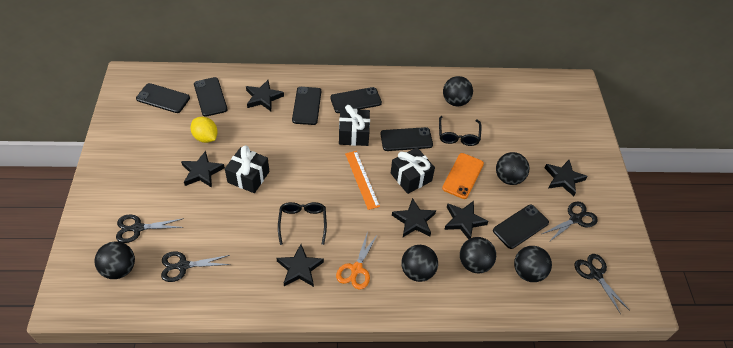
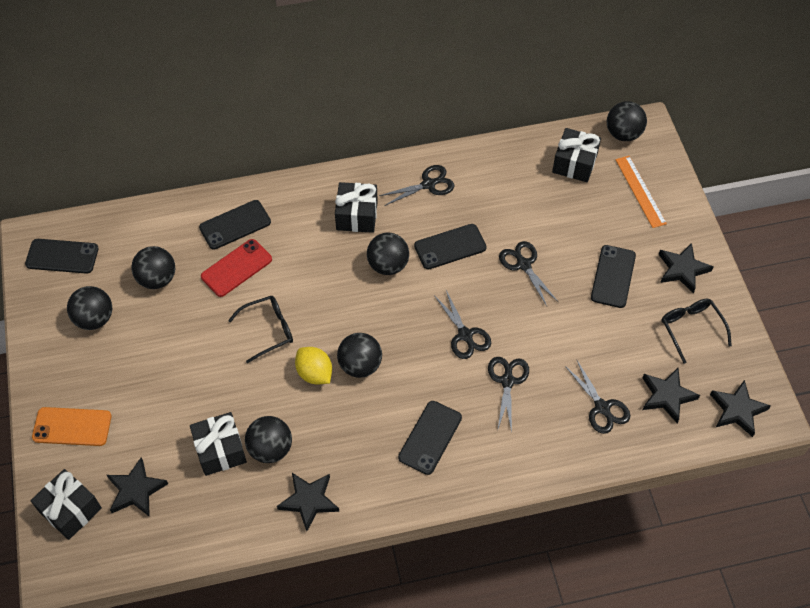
black gift: 3 -> 4
black phone: 6 -> 5
black scissors: 4 -> 5
black star: 6 -> 5
orange scissors: 1 -> 0
red phone: 0 -> 1

